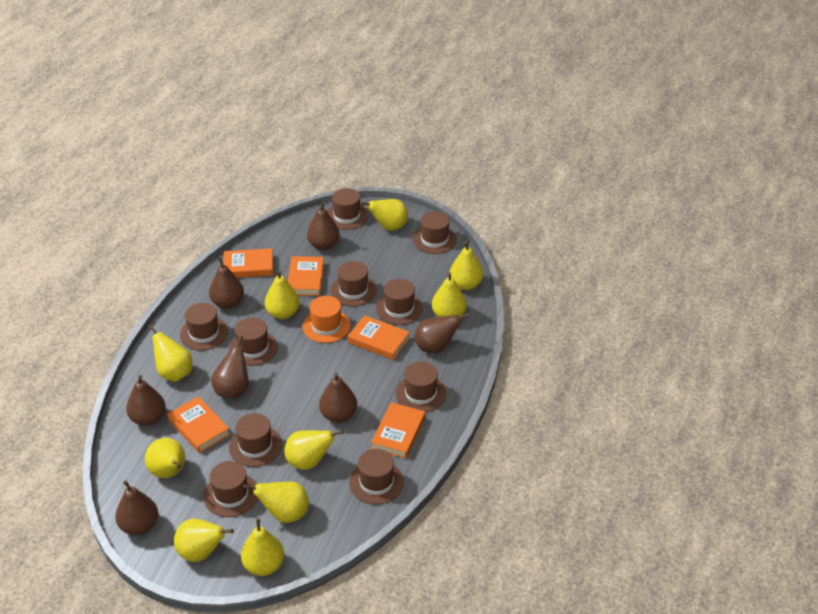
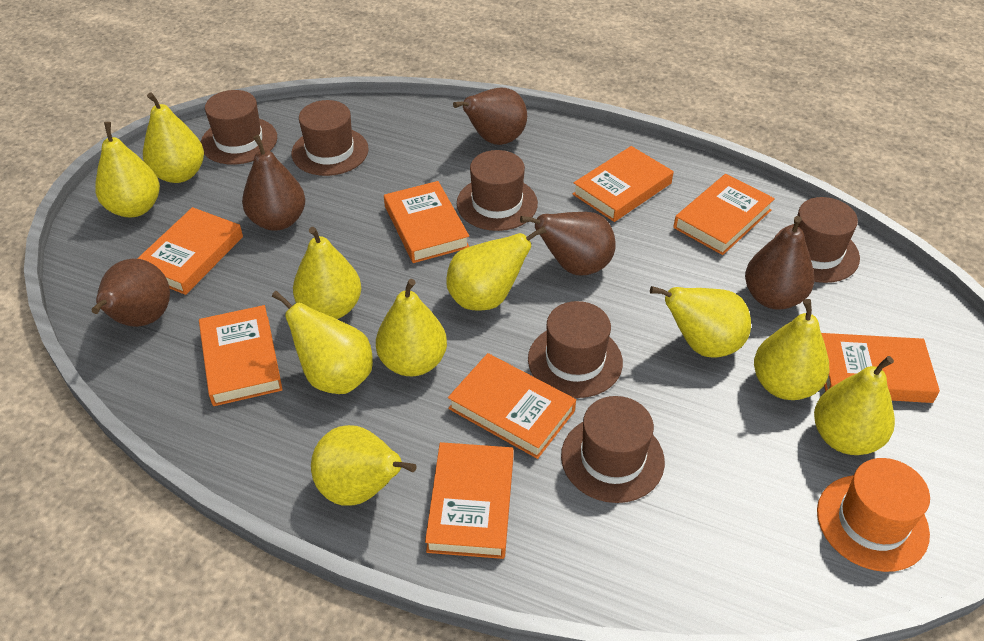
brown hat: 10 -> 6
brown pear: 7 -> 5
orange book: 5 -> 8

